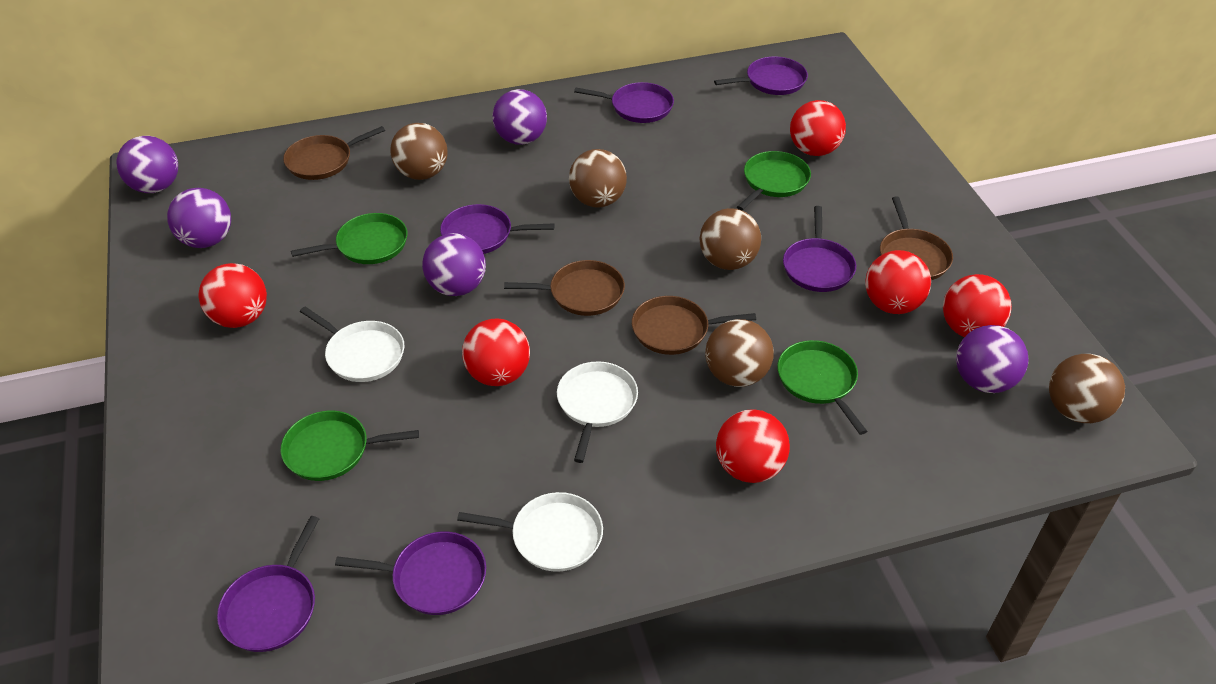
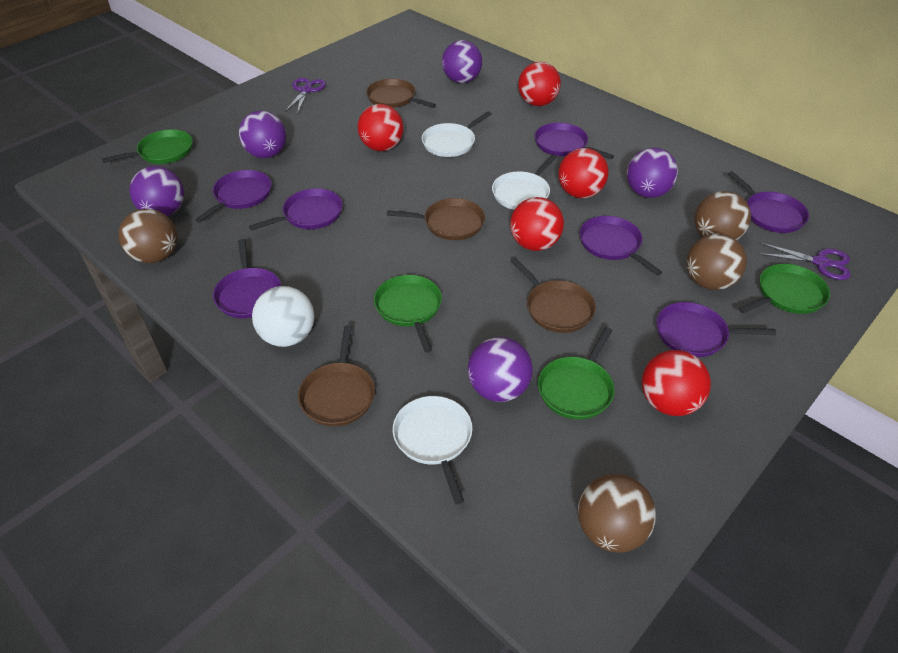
brown ball: 5 -> 4
purple pan: 6 -> 7
purple scissors: 0 -> 2
red ball: 6 -> 5
white ball: 0 -> 1

